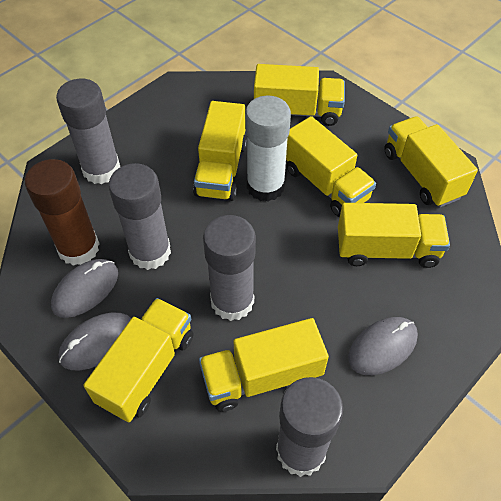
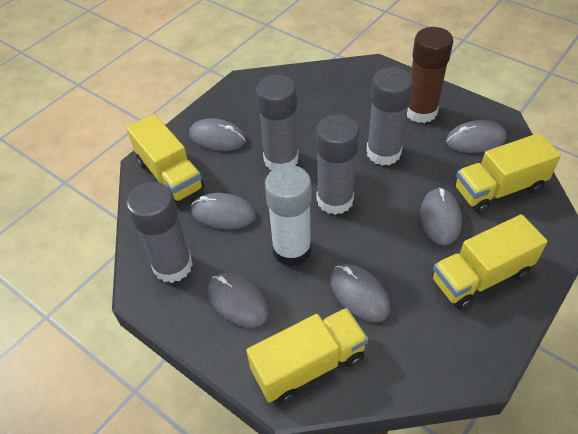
grey mouse: 3 -> 6
yellow truck: 7 -> 4

